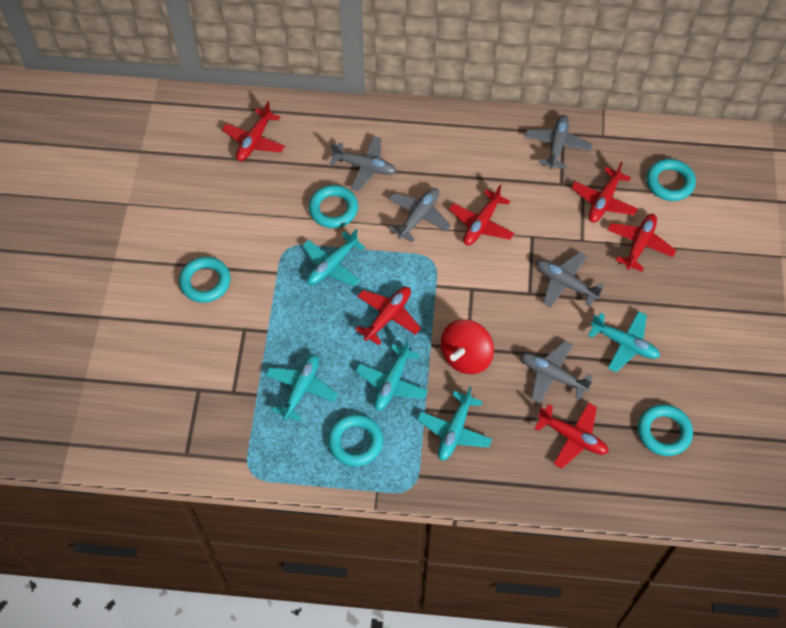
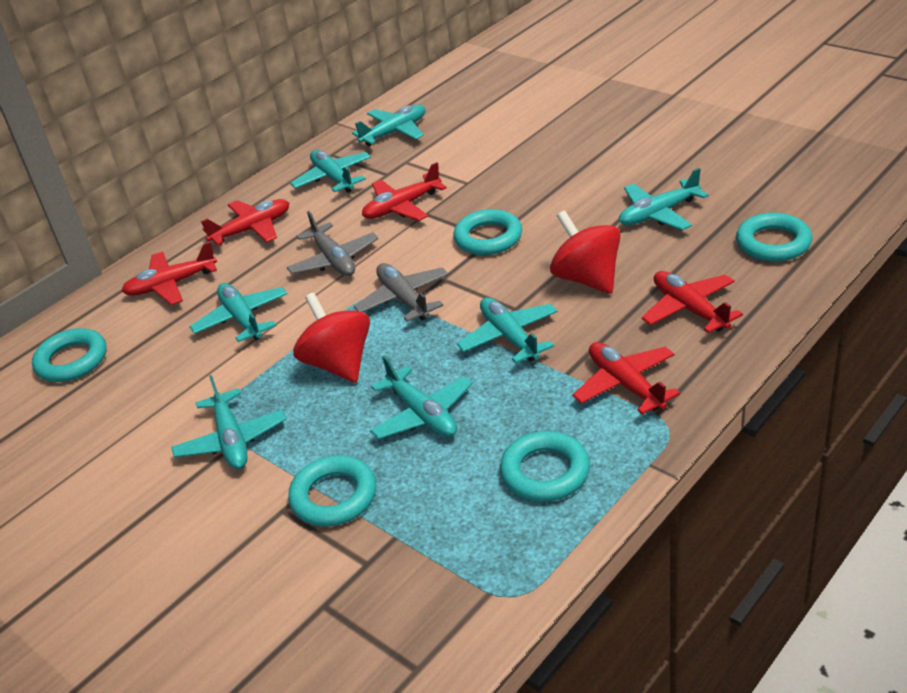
grey plane: 5 -> 2
red plane: 6 -> 5
red spinning top: 1 -> 2
turquoise plane: 5 -> 7

